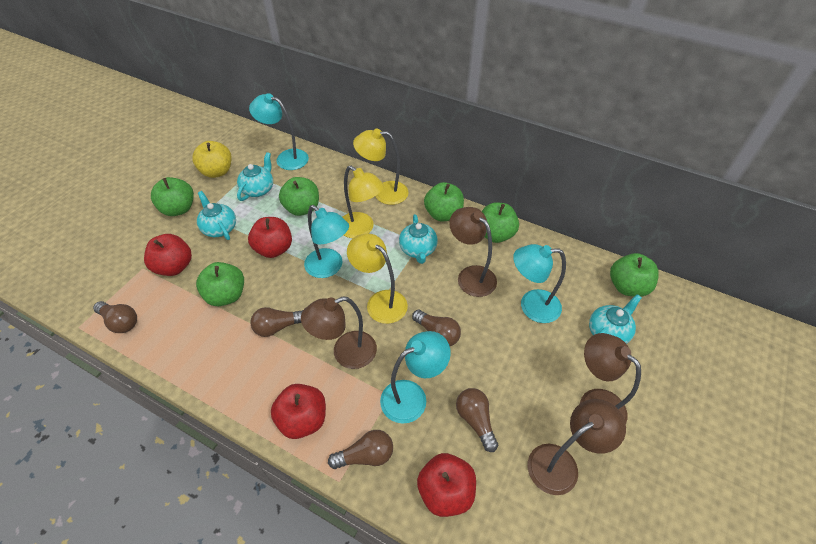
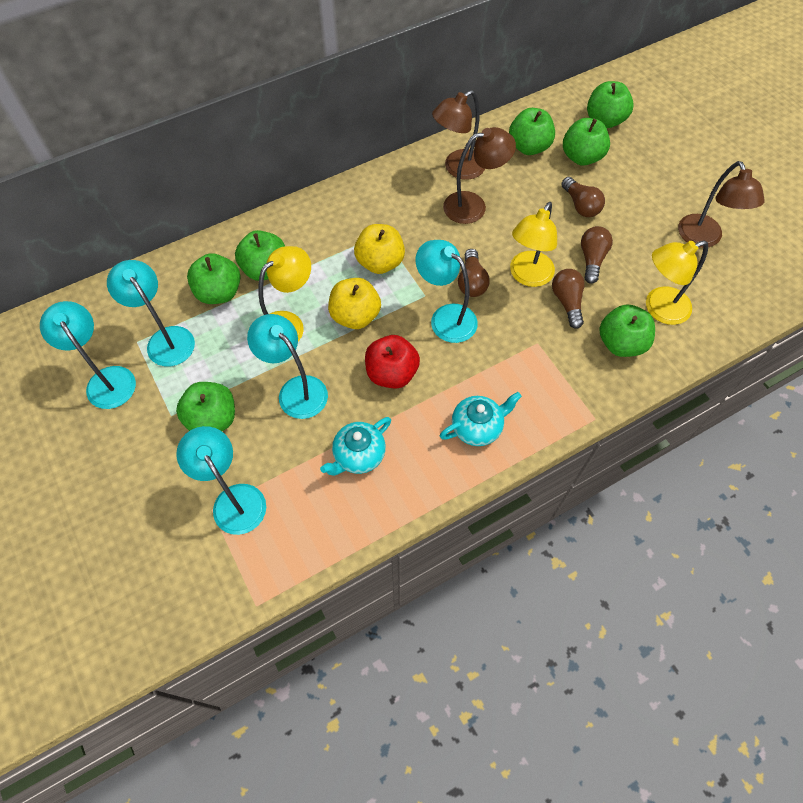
brown lamp: 4 -> 3
brown light bulb: 5 -> 4
green apple: 6 -> 7
red apple: 4 -> 1
turquoise lamp: 4 -> 5
turquoise teapot: 4 -> 2
yellow apple: 1 -> 2

